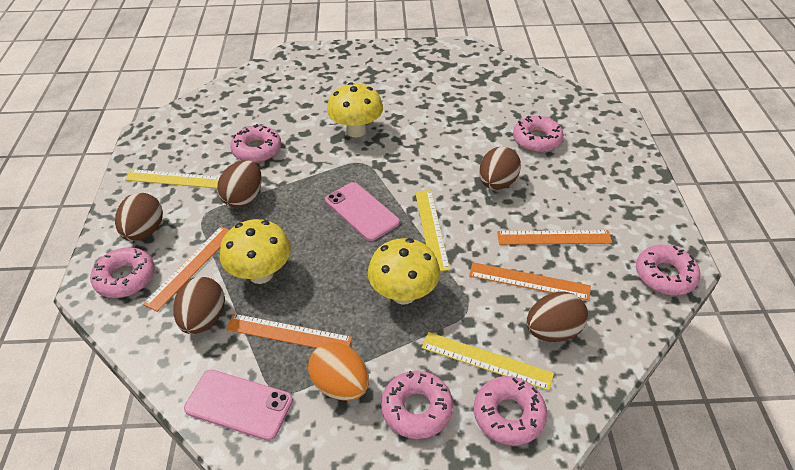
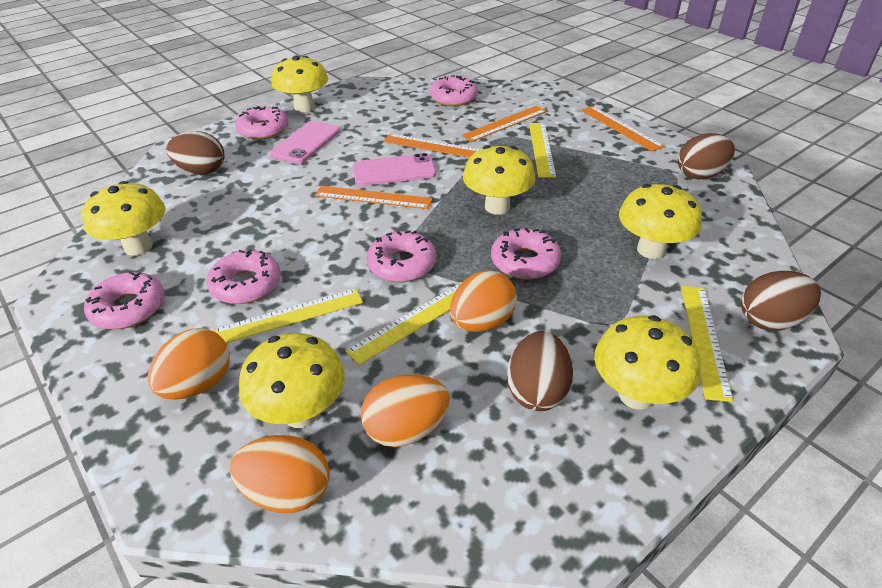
brown egg: 5 -> 4
orange egg: 1 -> 4
yellow mushroom: 3 -> 6
yellow ruler: 3 -> 4

